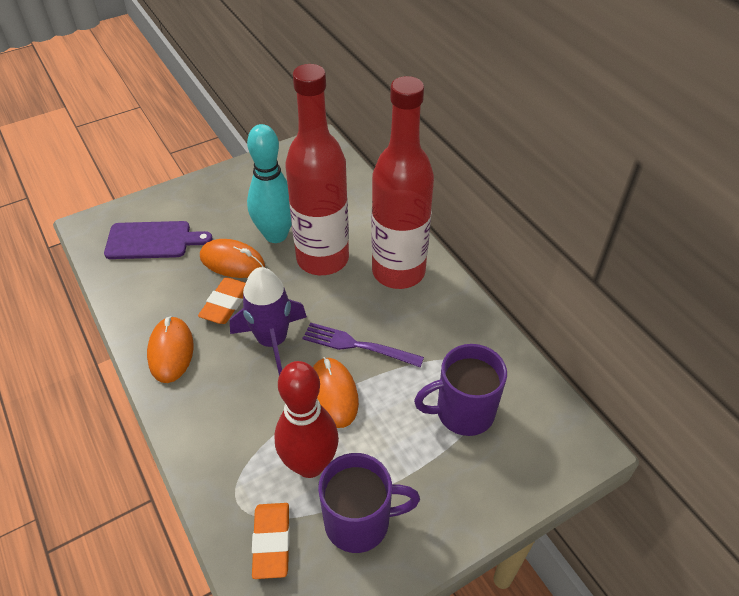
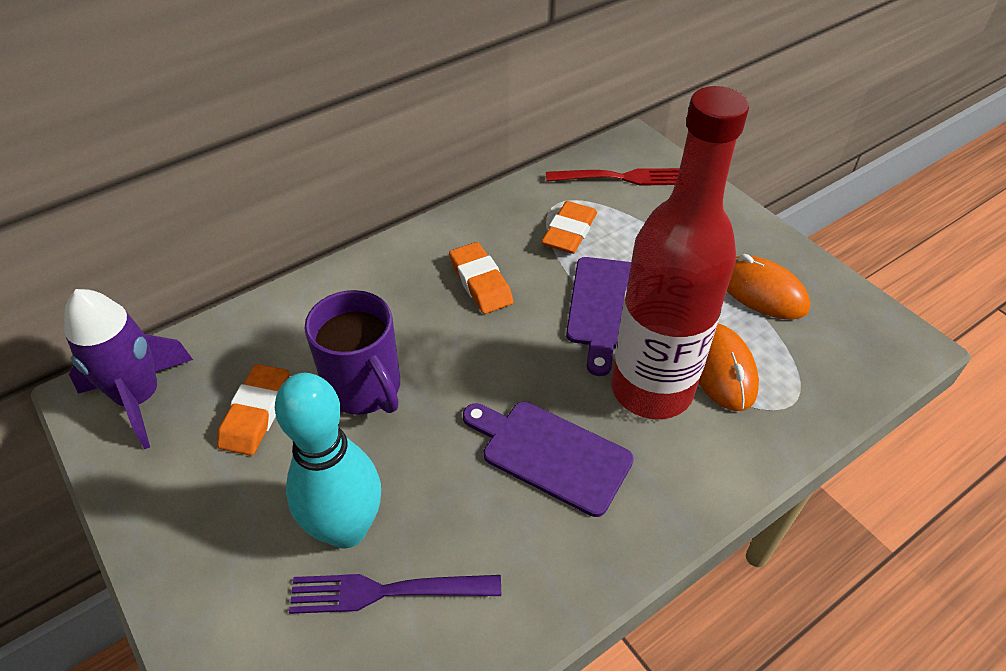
orange eraser: 2 -> 3
orange mouse: 3 -> 2
purple cutting board: 1 -> 2
purple mug: 2 -> 1
red bottle: 2 -> 1
red bowling pin: 1 -> 0
red fork: 0 -> 1

